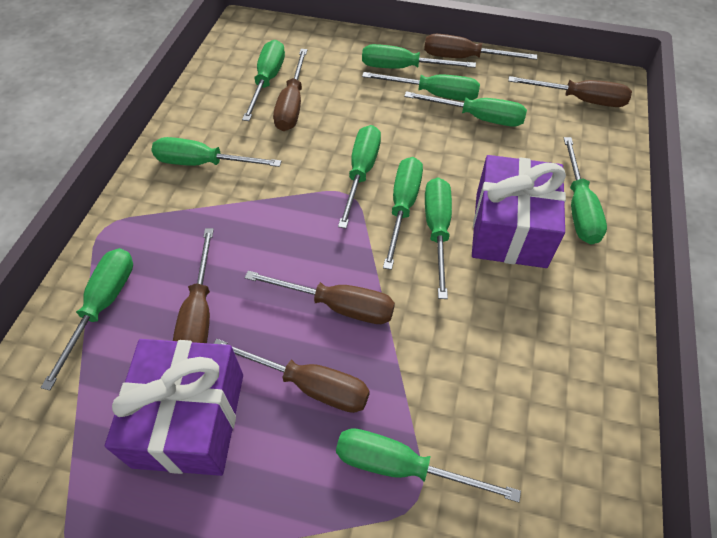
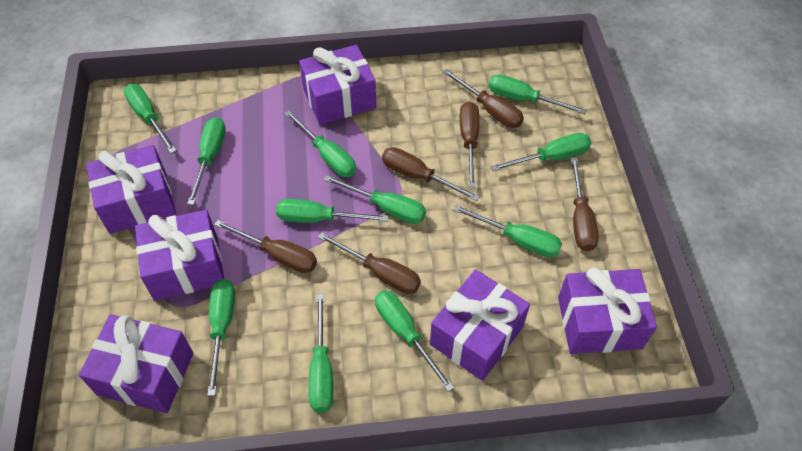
purple gift: 2 -> 6

